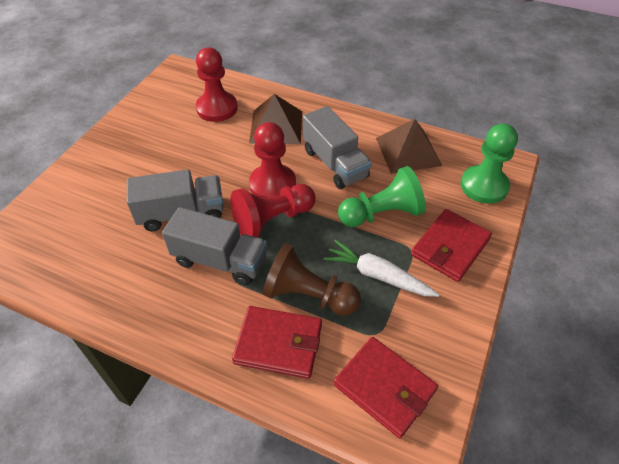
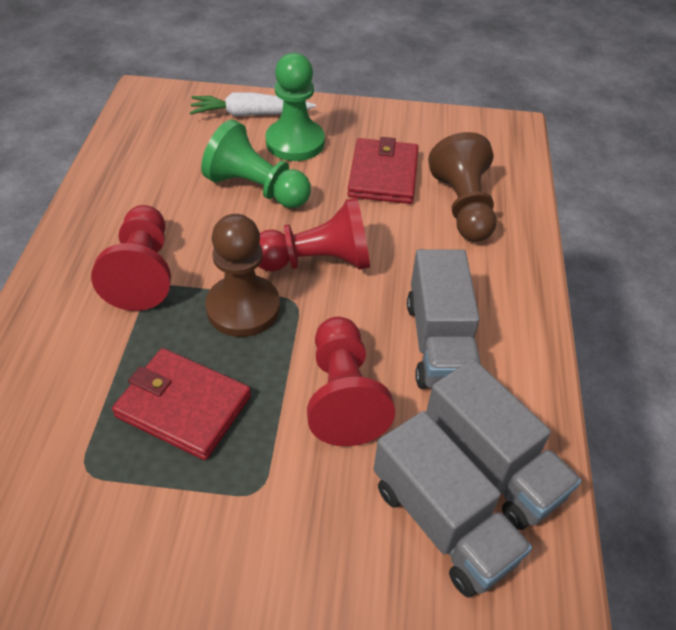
brown pawn: 1 -> 2
brown pyramid: 2 -> 0
red wallet: 3 -> 2

